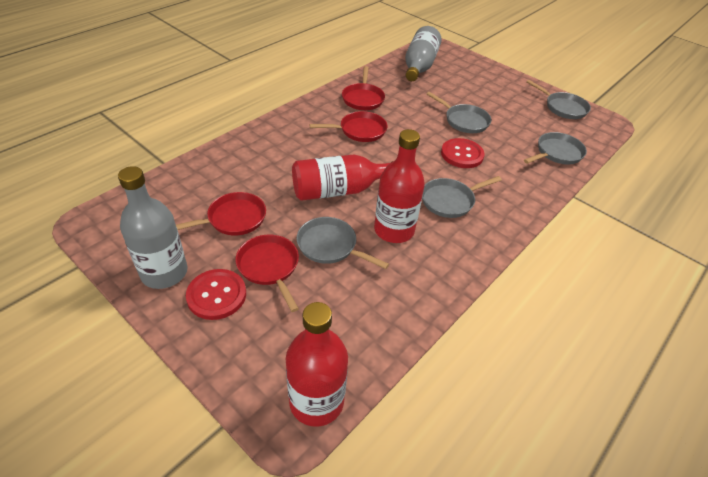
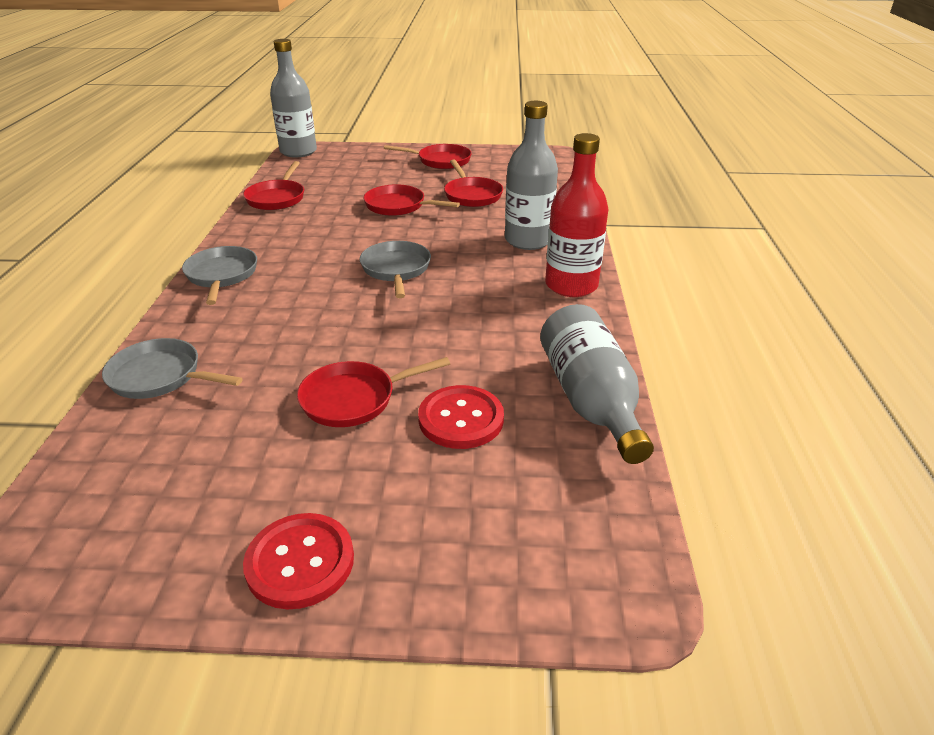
grey bottle: 2 -> 3
grey pan: 5 -> 3
red bottle: 3 -> 1
red pan: 4 -> 5

